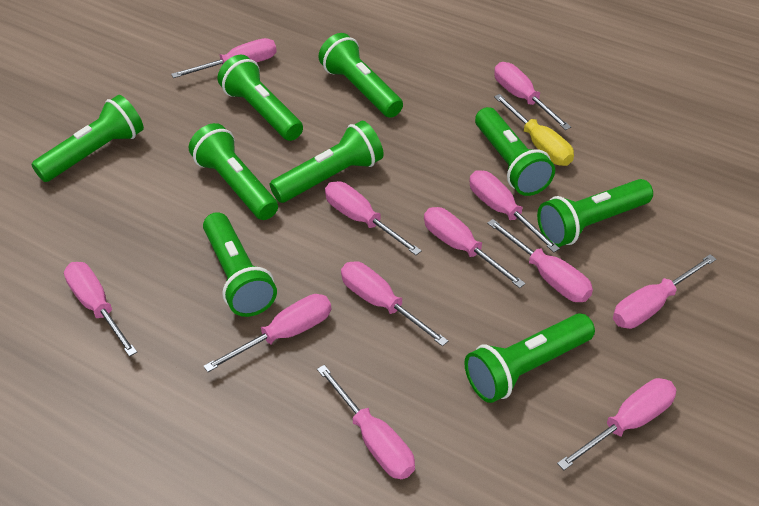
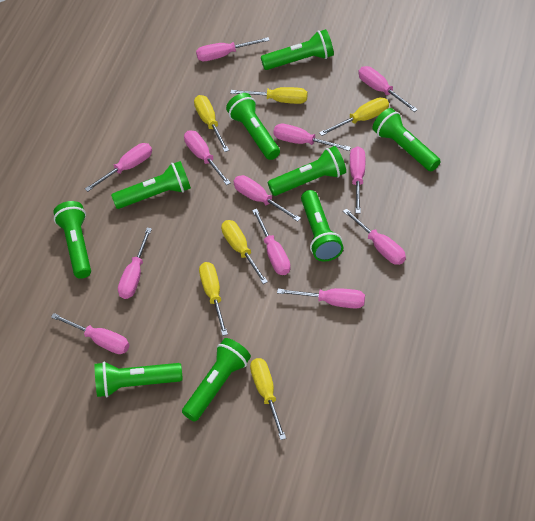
yellow screwdriver: 1 -> 6

